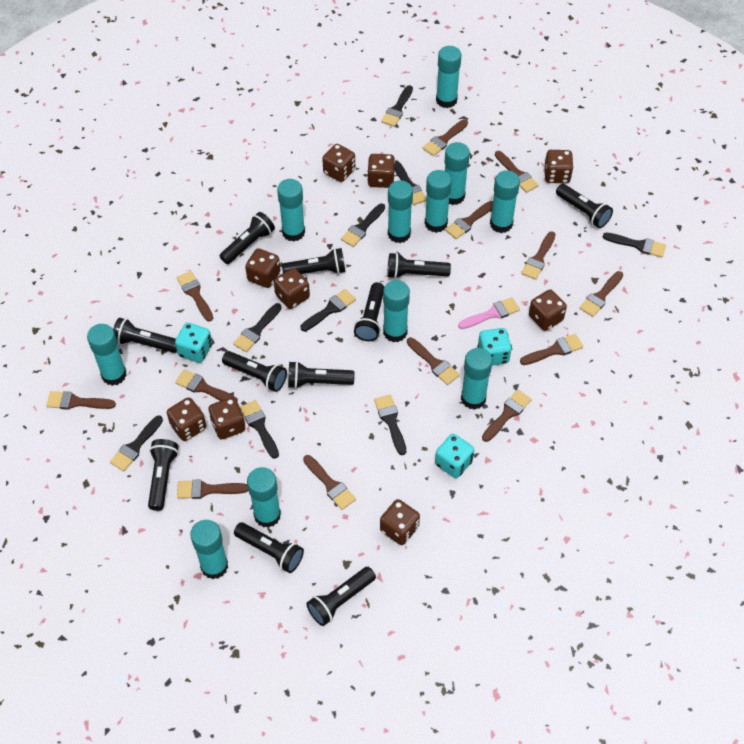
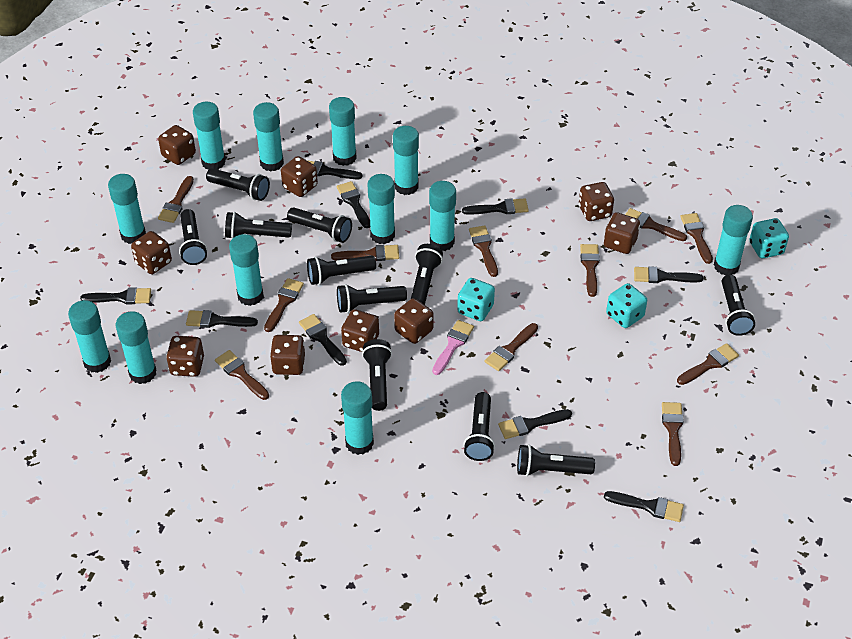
brown brush: 13 -> 11
turquoise glue stick: 11 -> 12

